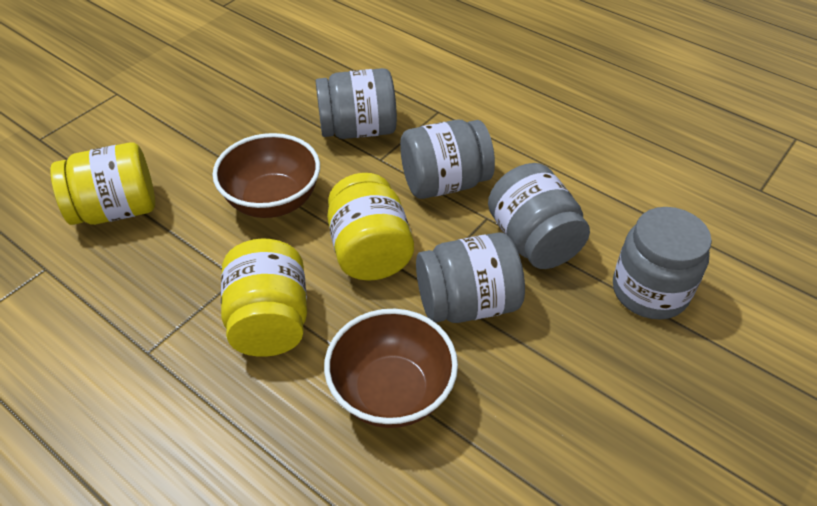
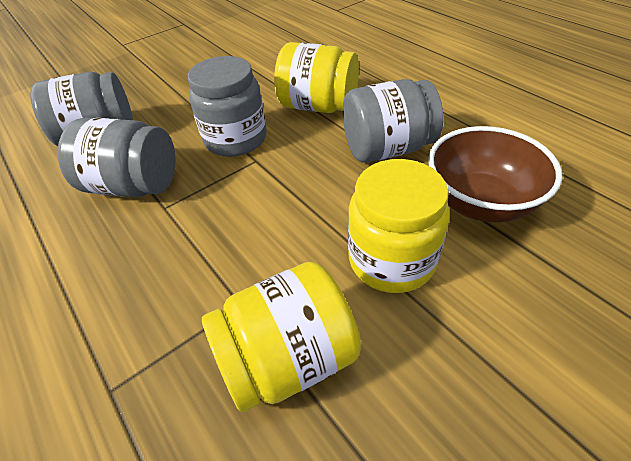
brown bowl: 2 -> 1
grey jar: 5 -> 4

